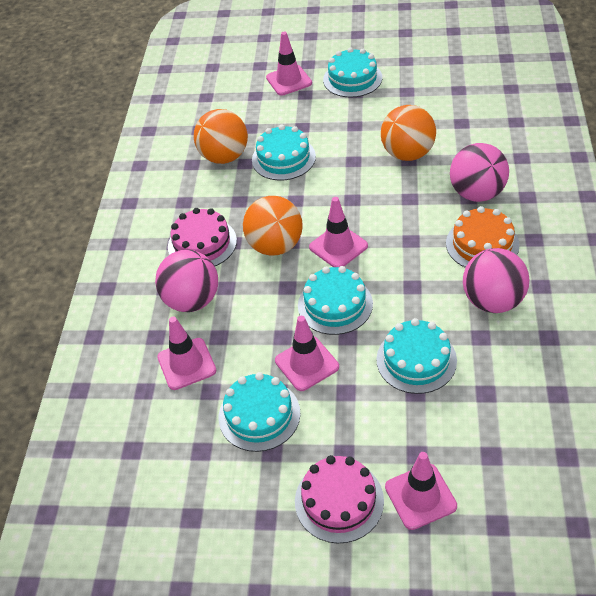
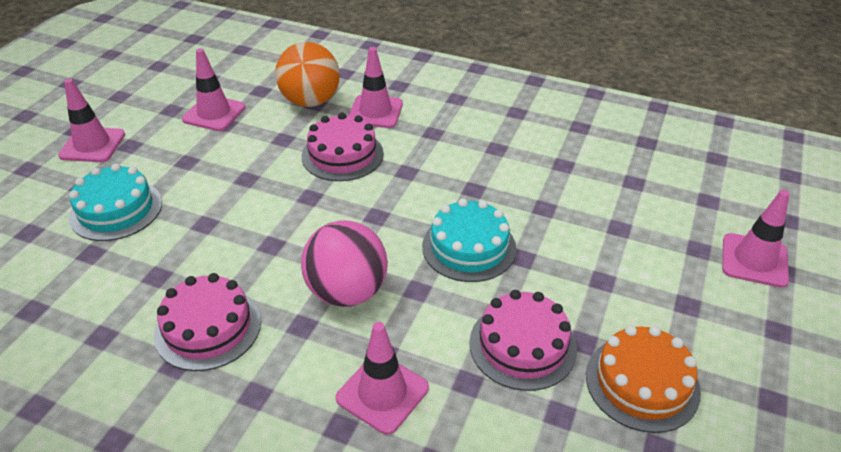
orange ball: 3 -> 1
pink ball: 3 -> 1
pink cake: 2 -> 3
turquoise cake: 5 -> 2

